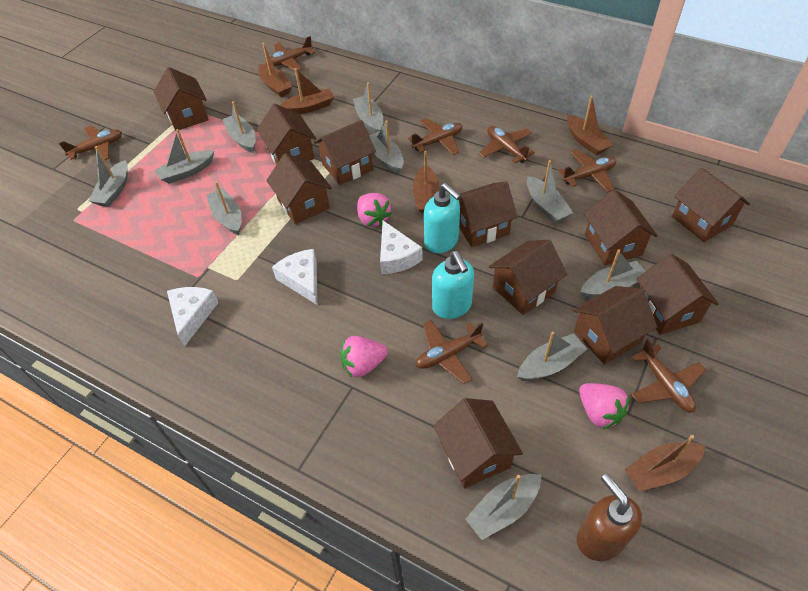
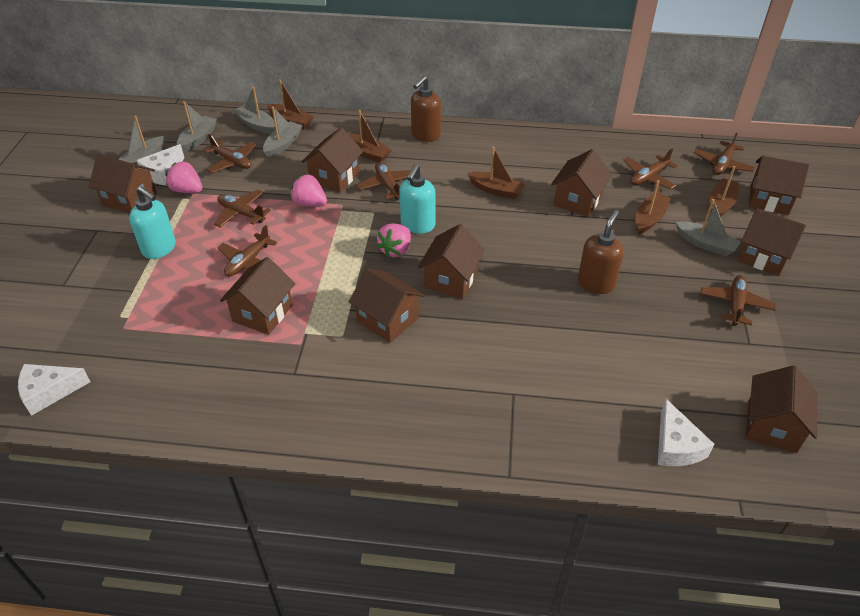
brown house: 11 -> 9
brown soap dispenser: 1 -> 2
grey boat: 10 -> 5

